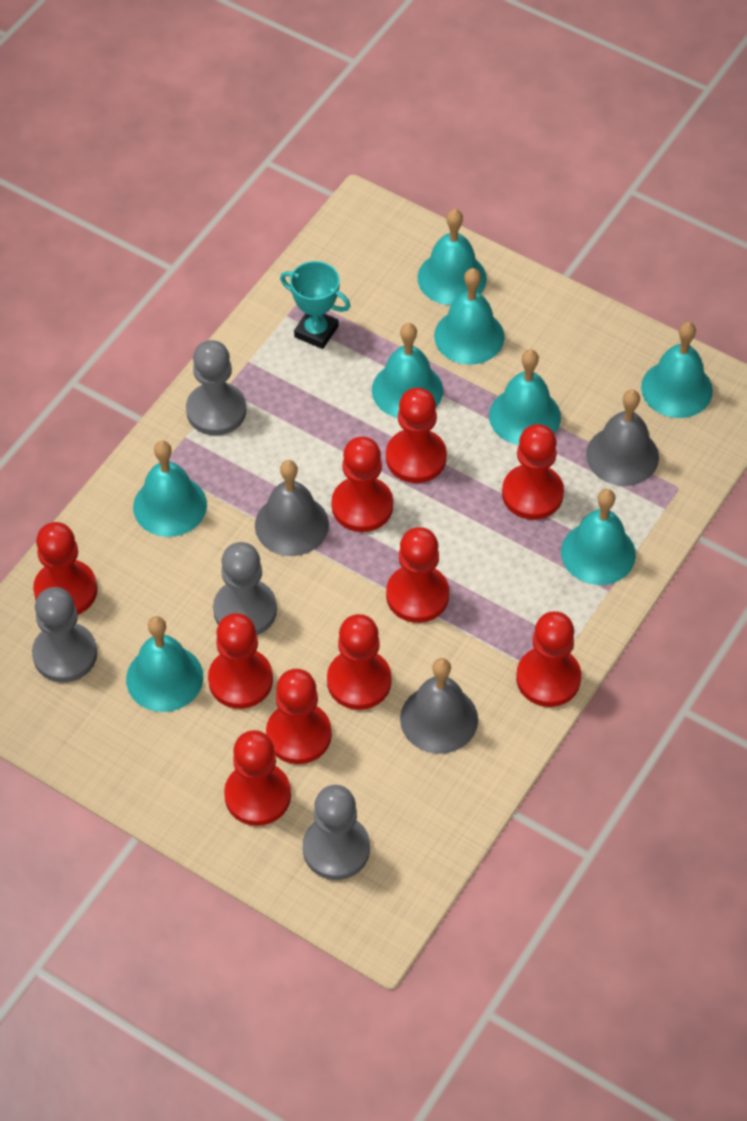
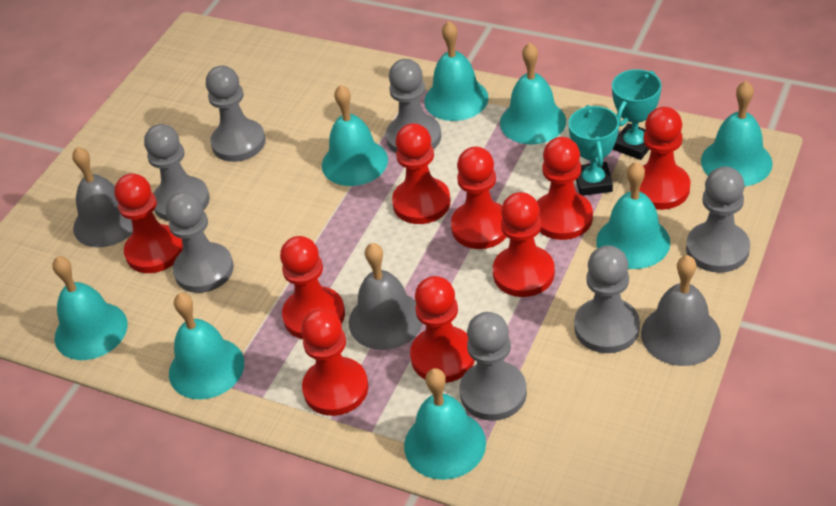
grey pawn: 4 -> 7
red pawn: 10 -> 9
turquoise trophy: 1 -> 2

